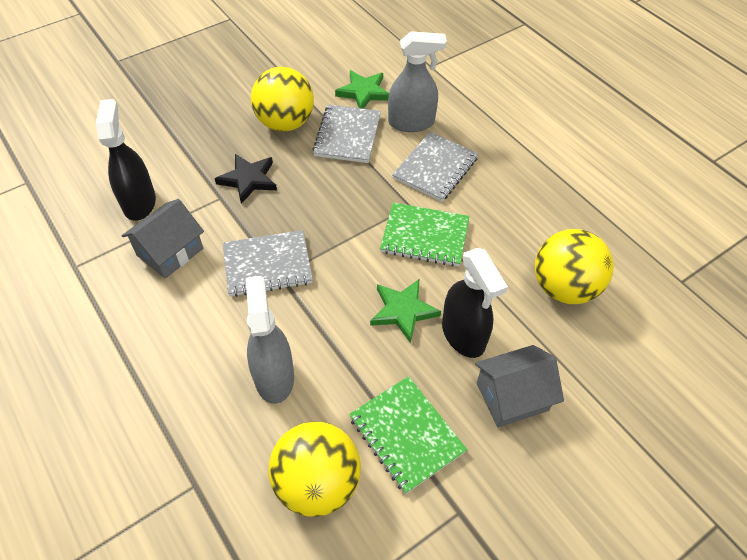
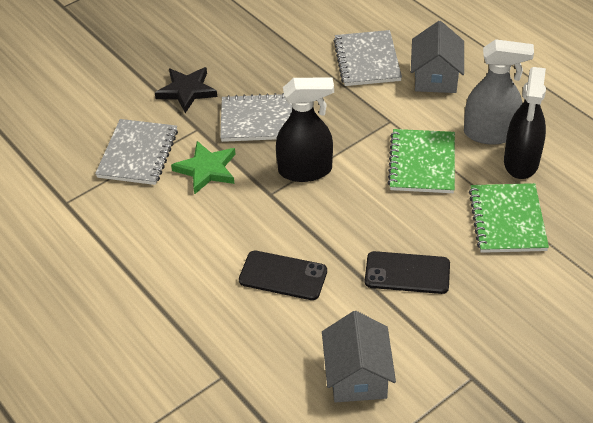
black phone: 0 -> 2
green star: 2 -> 1
grey spray bottle: 2 -> 1
yellow ball: 3 -> 0

